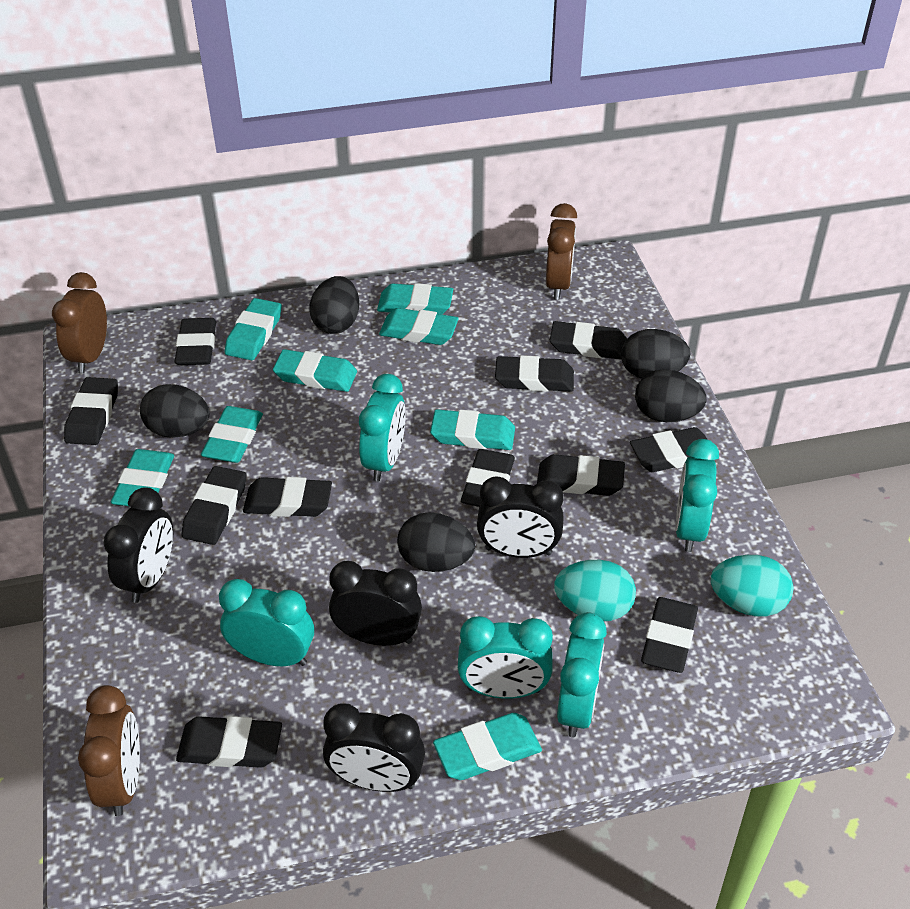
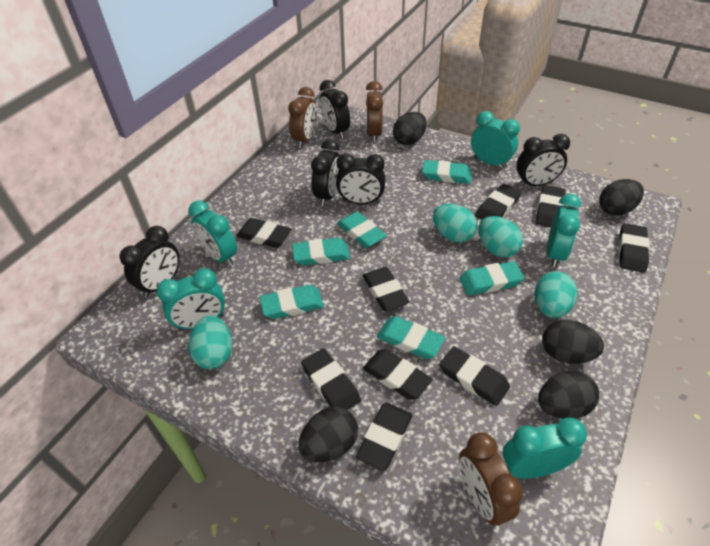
black clock: 4 -> 5
black eraser: 11 -> 9
turquoise egg: 2 -> 4
turquoise eraser: 8 -> 6

